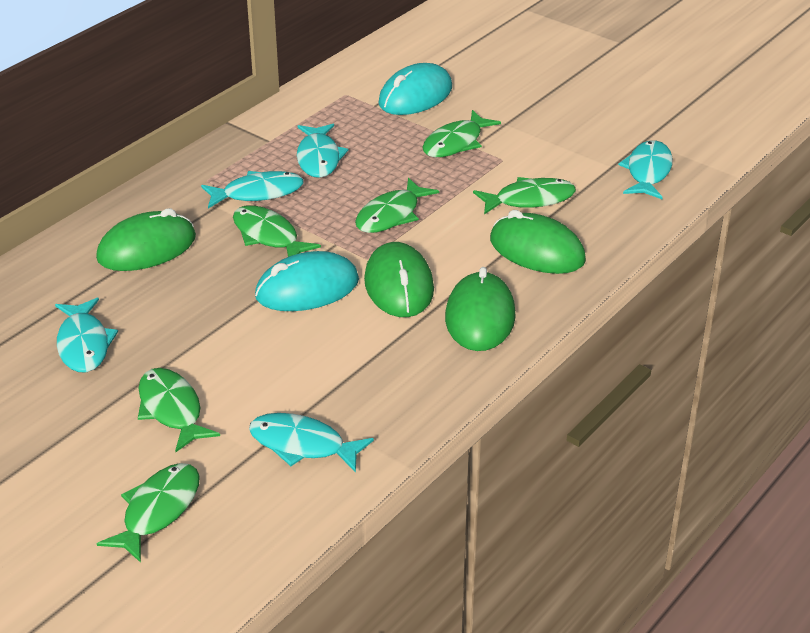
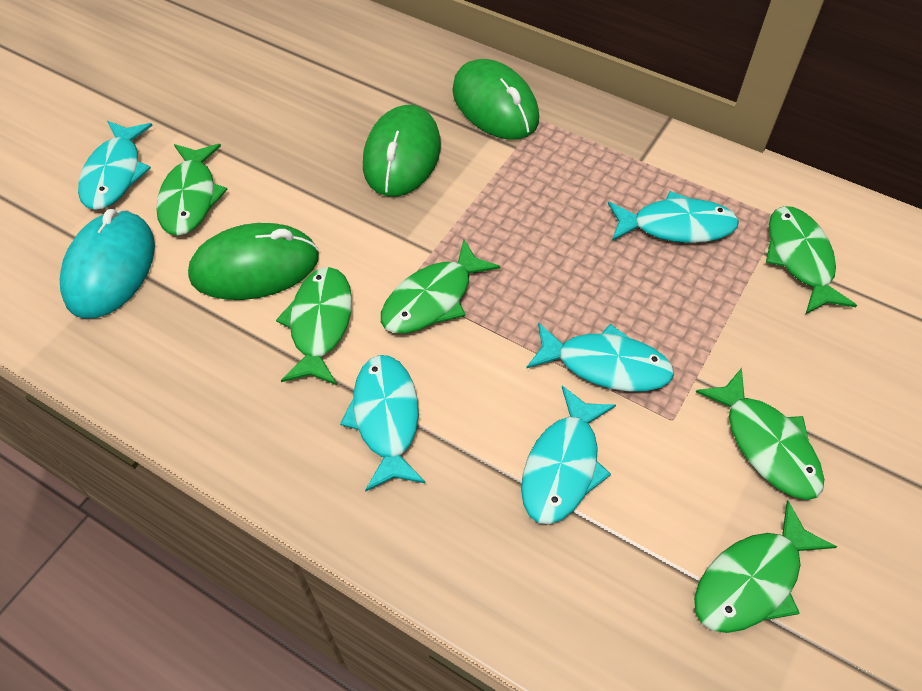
green mouse: 4 -> 3
turquoise mouse: 2 -> 1

